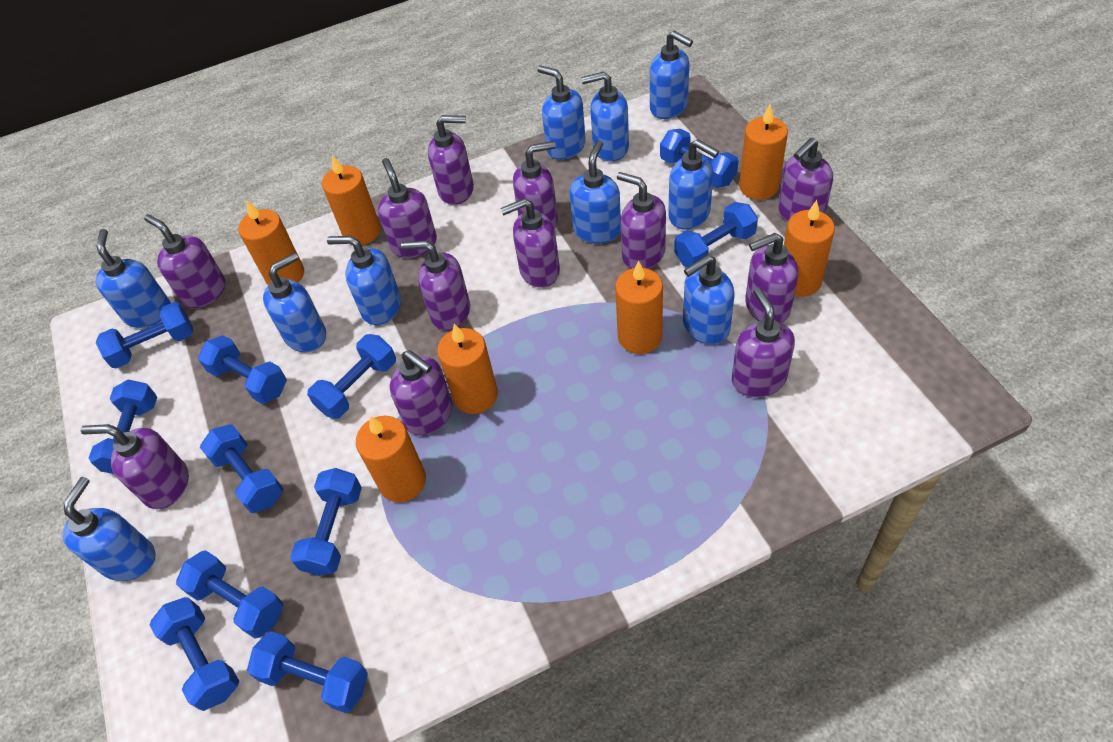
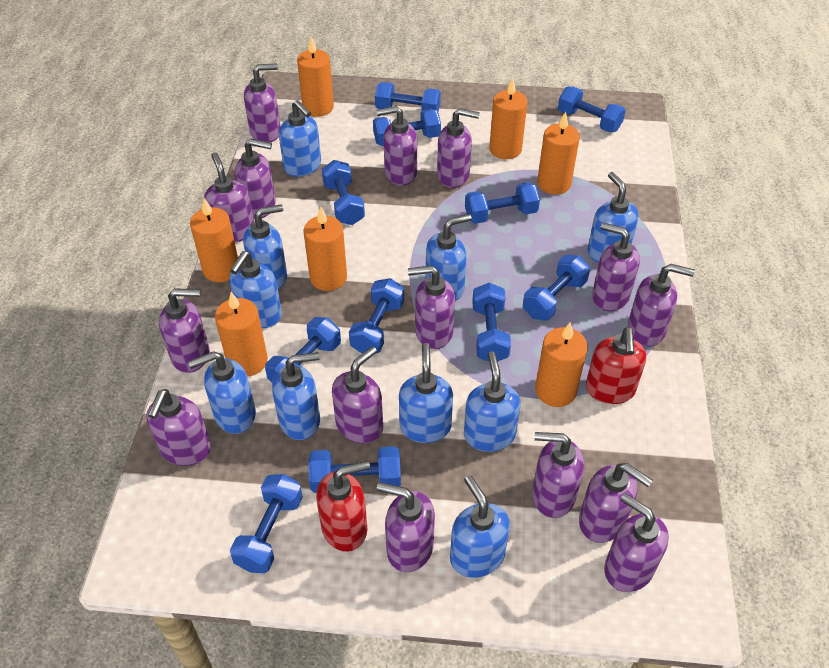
purple soap dispenser: 12 -> 15
red soap dispenser: 0 -> 2

